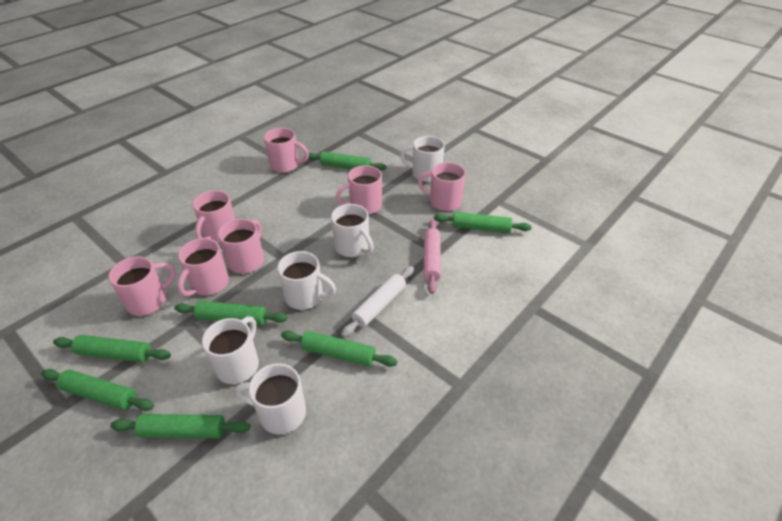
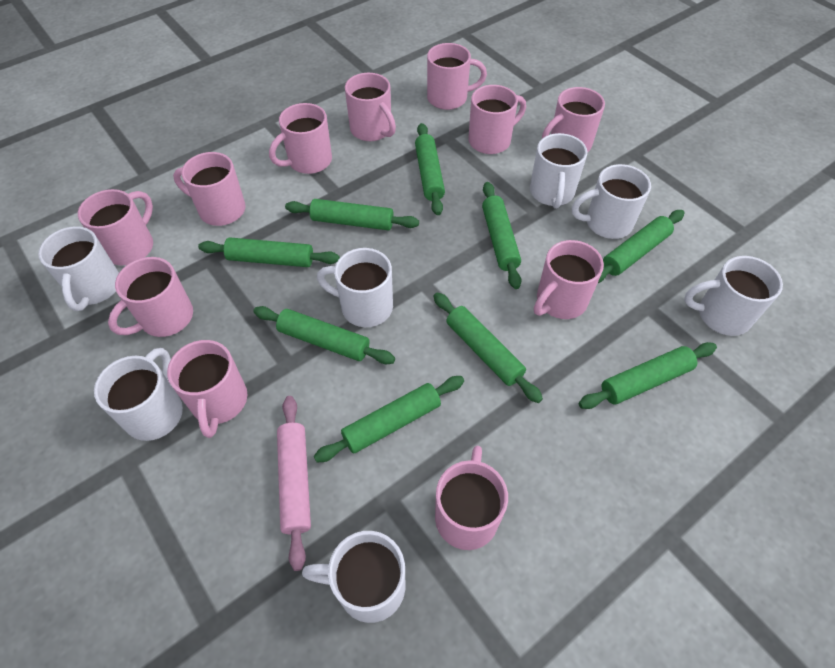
green rolling pin: 7 -> 9
pink mug: 7 -> 11
white mug: 5 -> 7
white rolling pin: 1 -> 0

